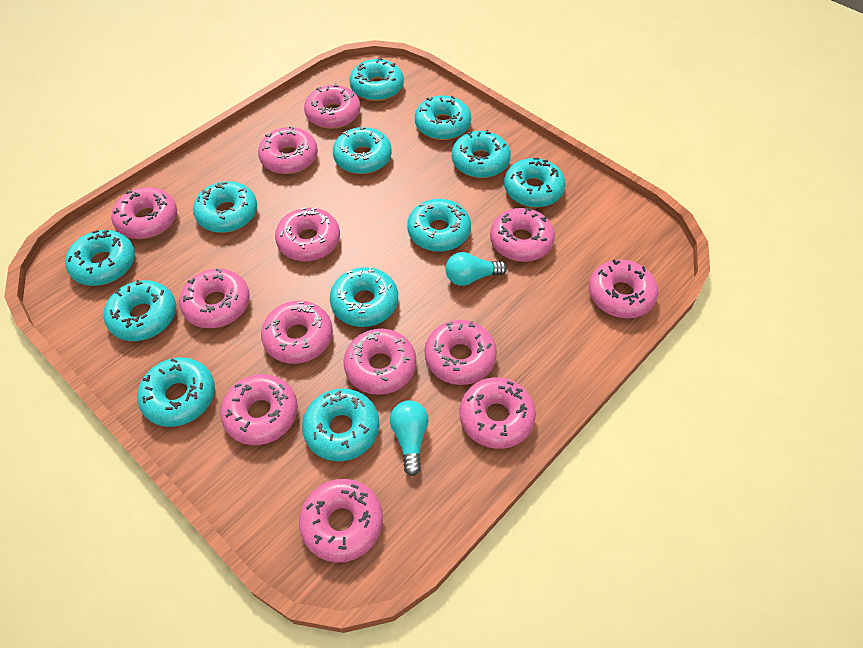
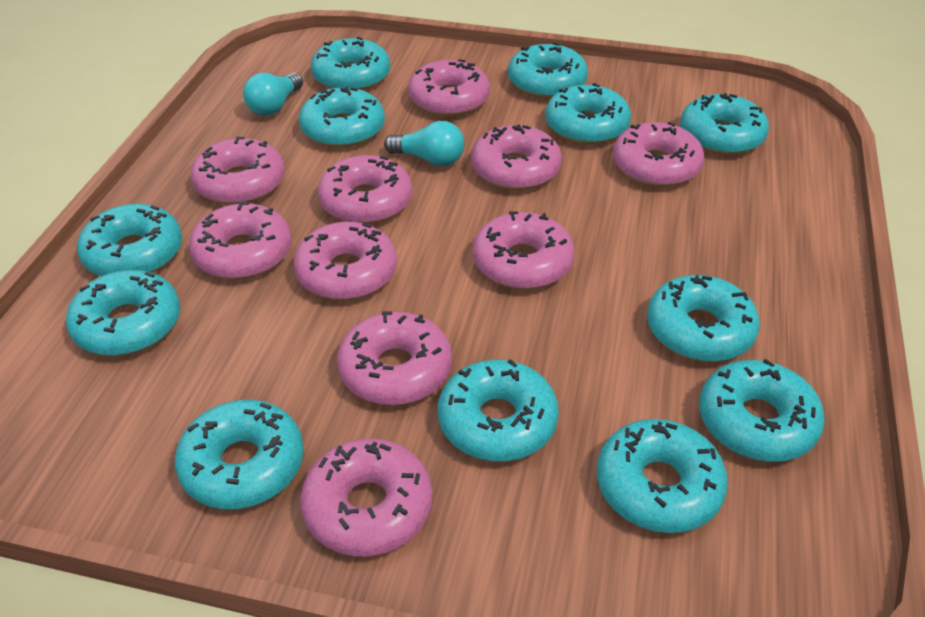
pink donut: 13 -> 10

